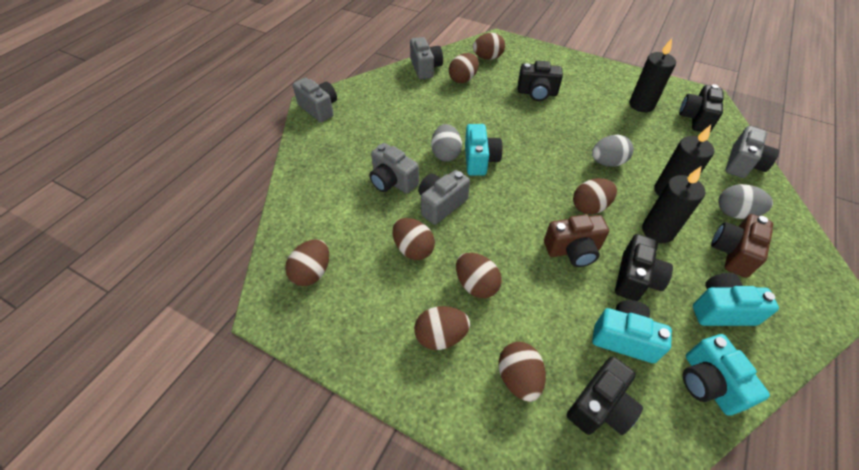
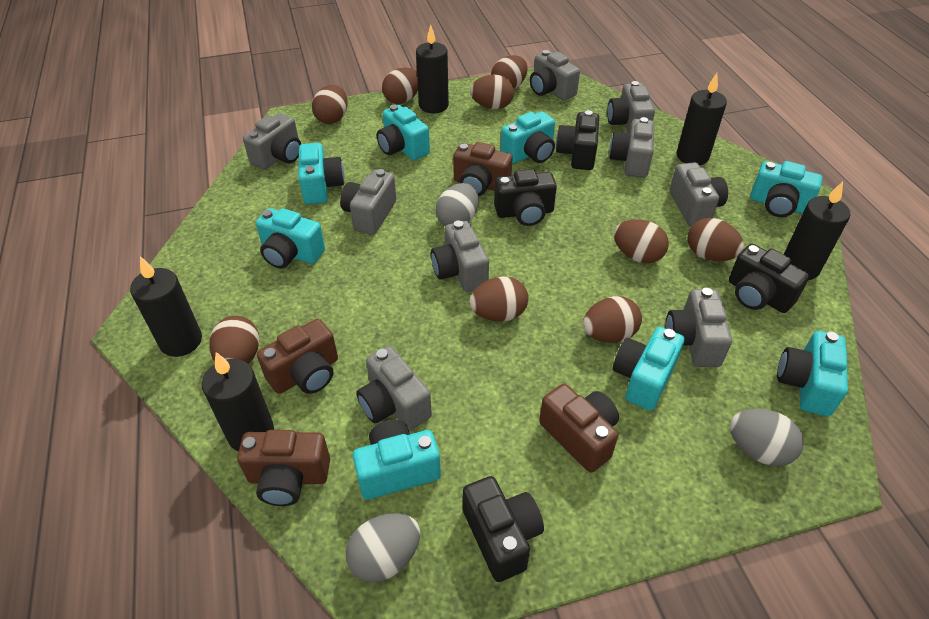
black candle: 3 -> 5
brown camera: 2 -> 4
brown egg: 8 -> 9
grey camera: 5 -> 9
turquoise camera: 4 -> 8

